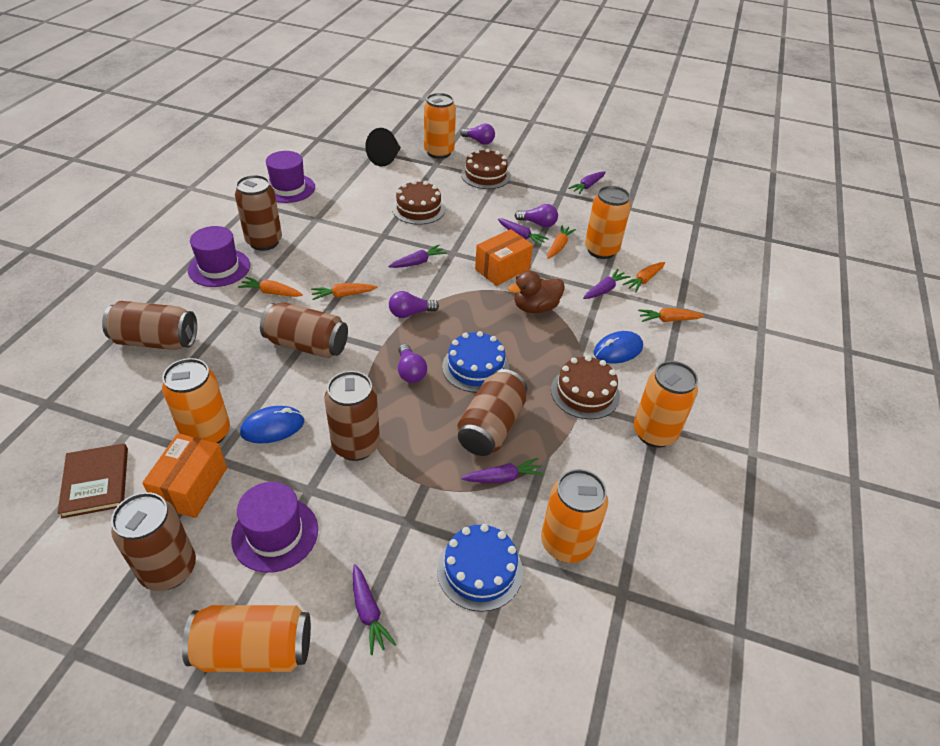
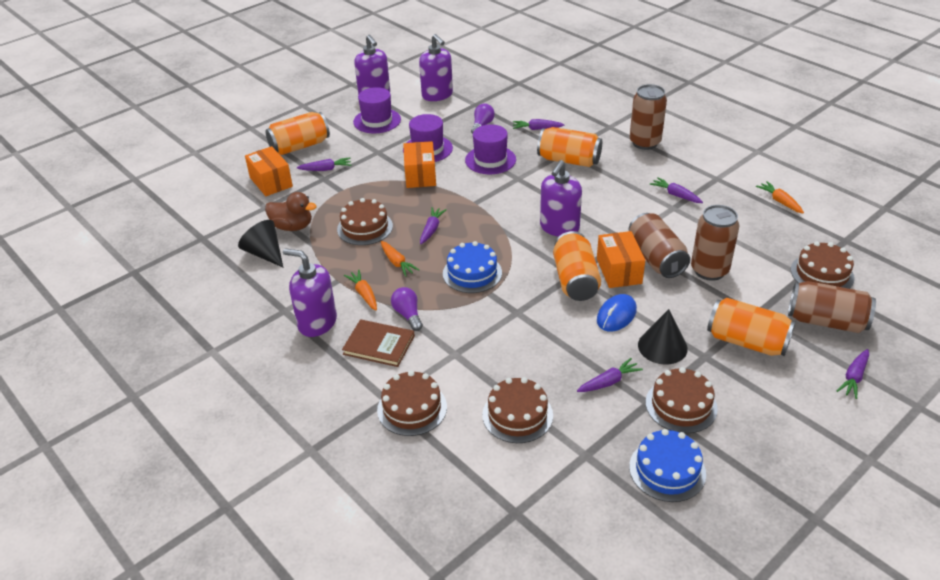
black cone: 1 -> 2
blue mouse: 2 -> 1
brown cake: 3 -> 5
brown can: 6 -> 4
orange box: 2 -> 3
orange can: 6 -> 4
orange carrot: 5 -> 3
purple light bulb: 4 -> 2
purple soap dispenser: 0 -> 4

